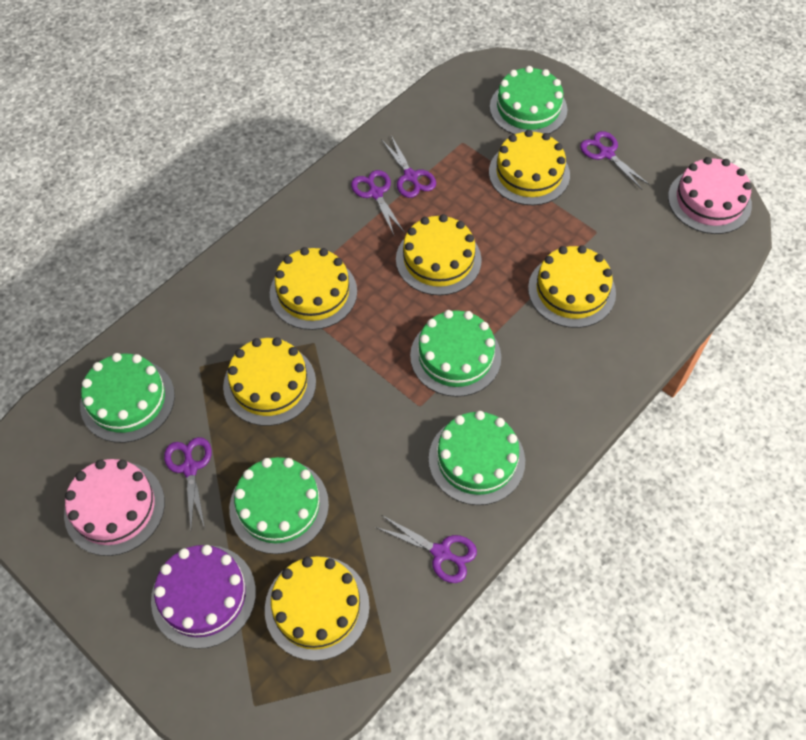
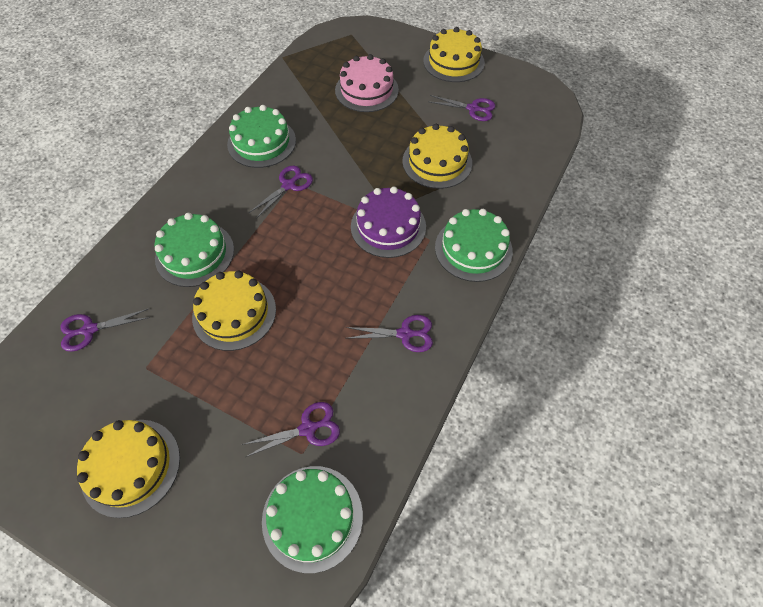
green cake: 5 -> 4
pink cake: 2 -> 1
yellow cake: 6 -> 4

